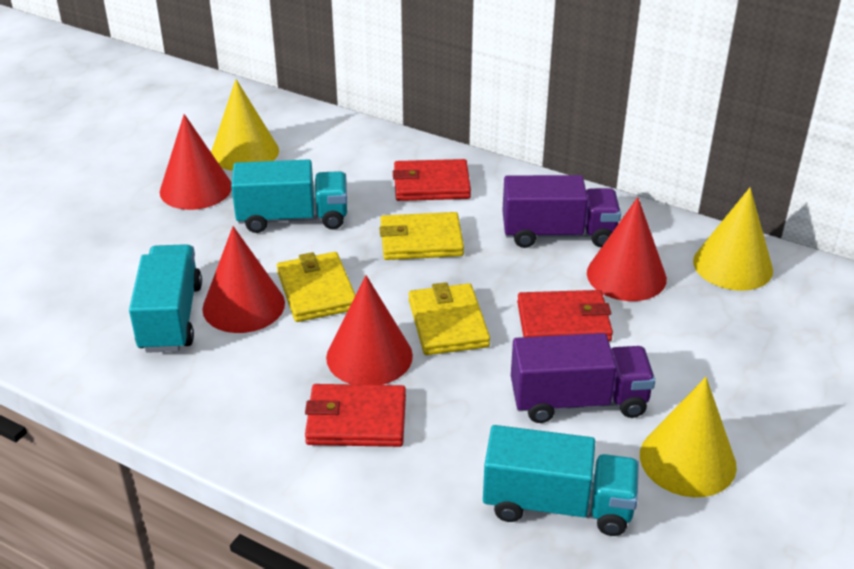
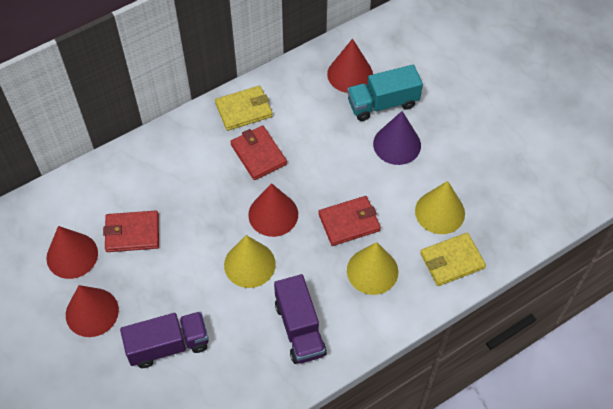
purple cone: 0 -> 1
turquoise truck: 3 -> 1
yellow wallet: 3 -> 2

